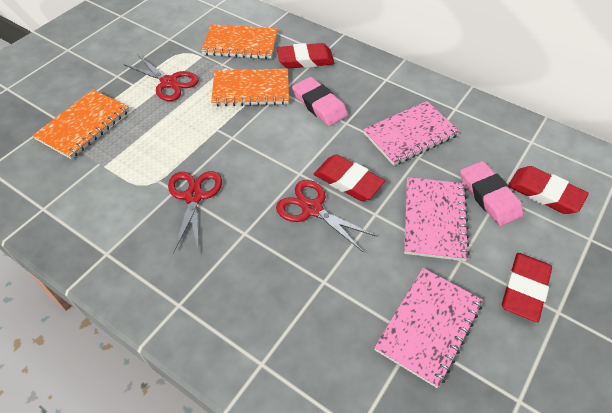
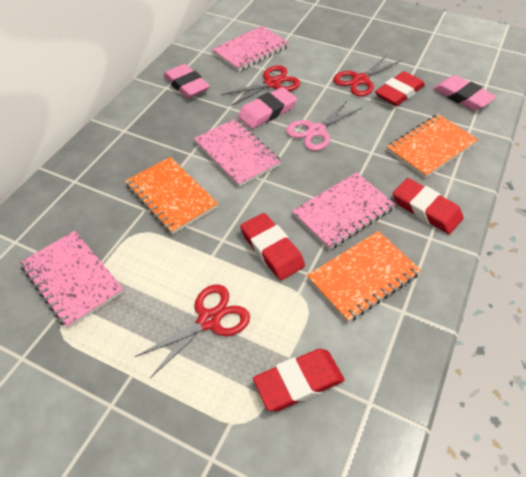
pink eraser: 2 -> 3
pink notebook: 3 -> 4
pink scissors: 0 -> 1

